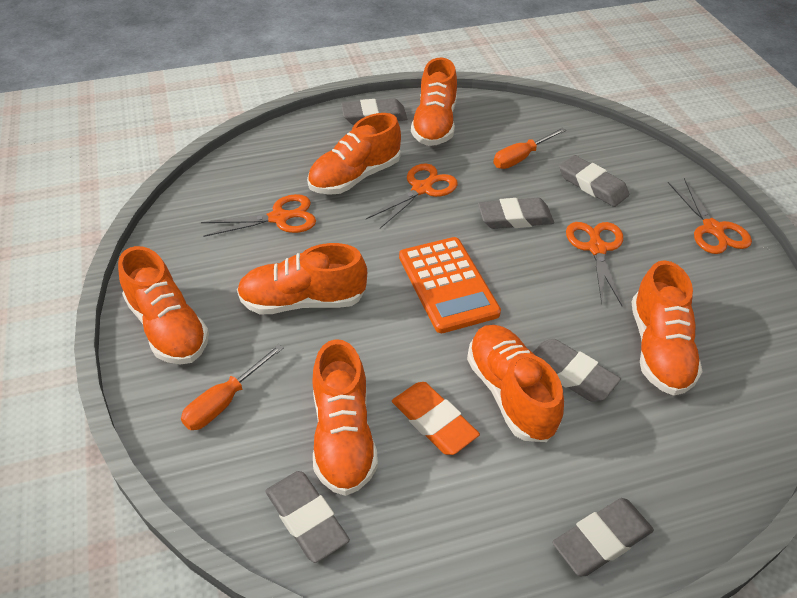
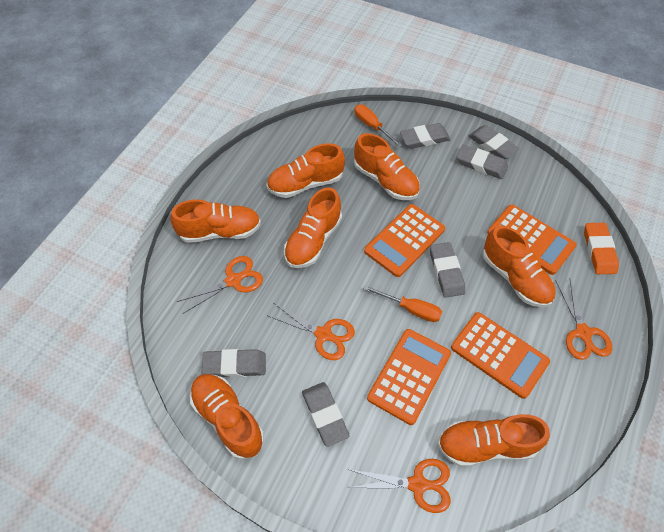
orange calculator: 1 -> 4

